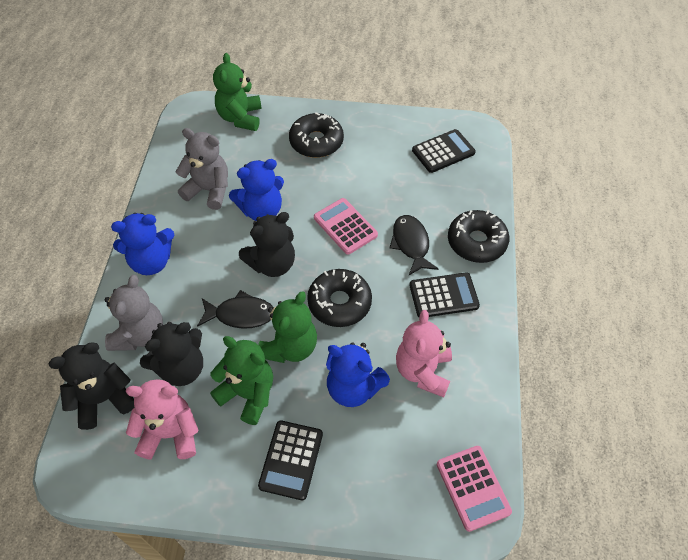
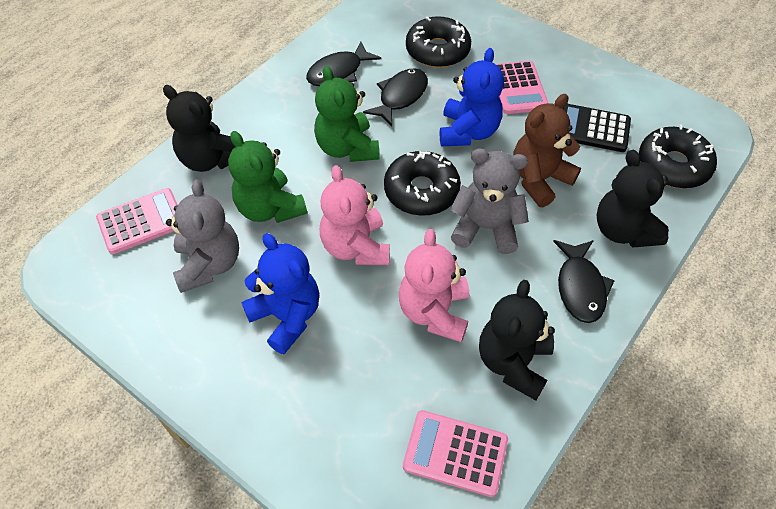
black calculator: 3 -> 1
black fish: 2 -> 3
blue teddy bear: 3 -> 2
brown teddy bear: 0 -> 1
green teddy bear: 3 -> 2
pink calculator: 2 -> 3

